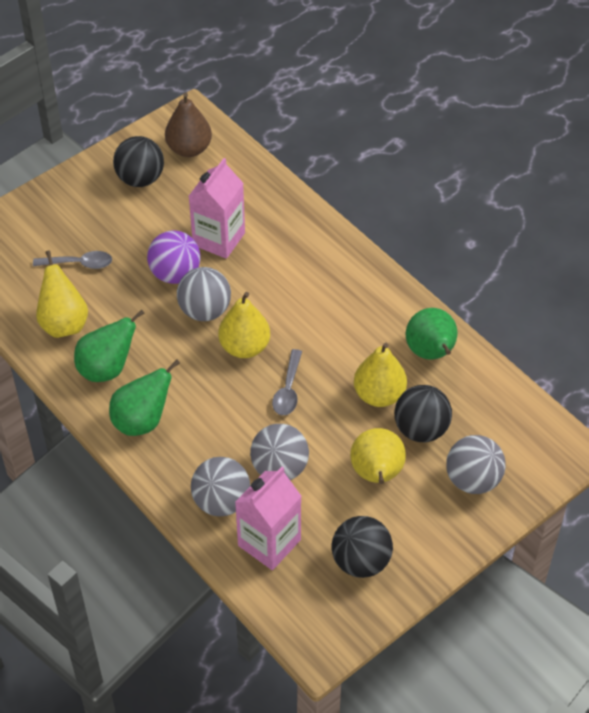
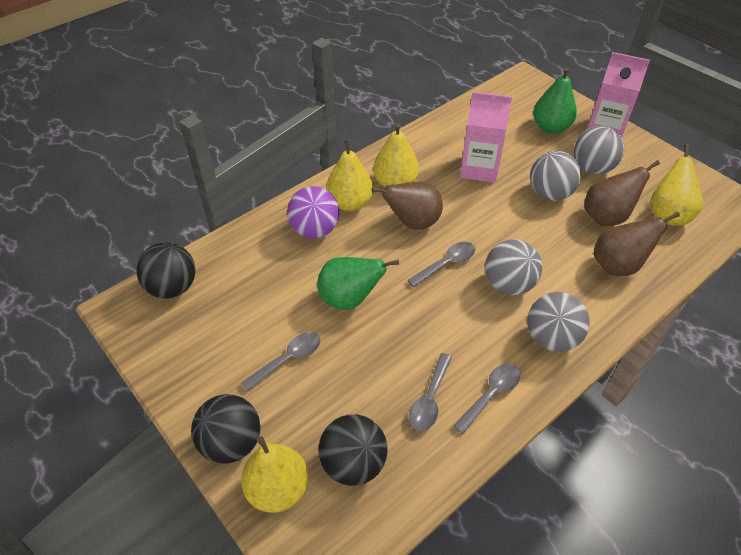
brown pear: 1 -> 3
green pear: 3 -> 2
grey spoon: 2 -> 4

